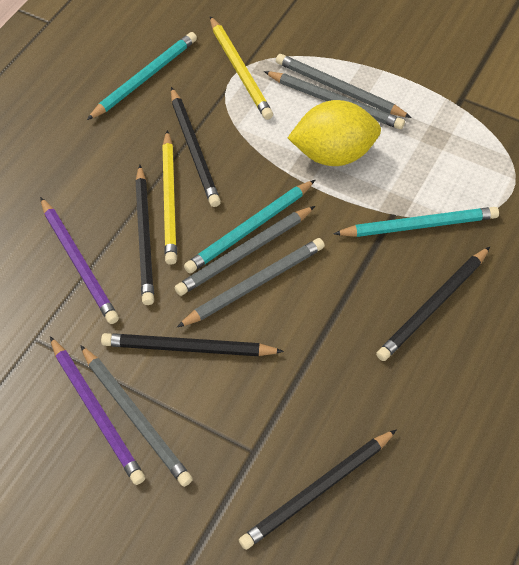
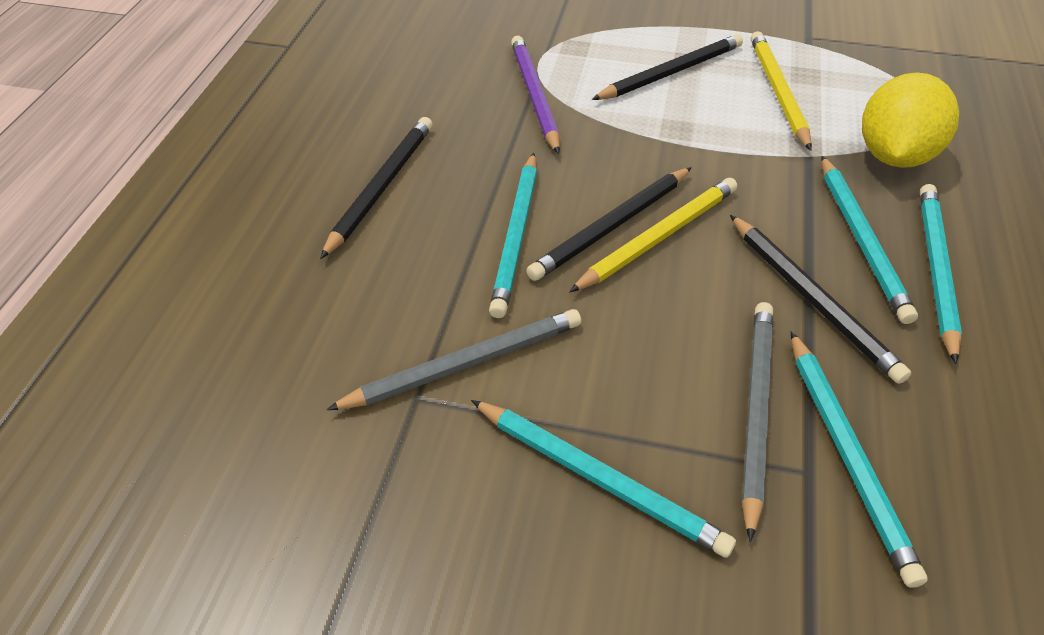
black pencil: 5 -> 4
grey pencil: 5 -> 2
purple pencil: 2 -> 1
turquoise pencil: 3 -> 5

